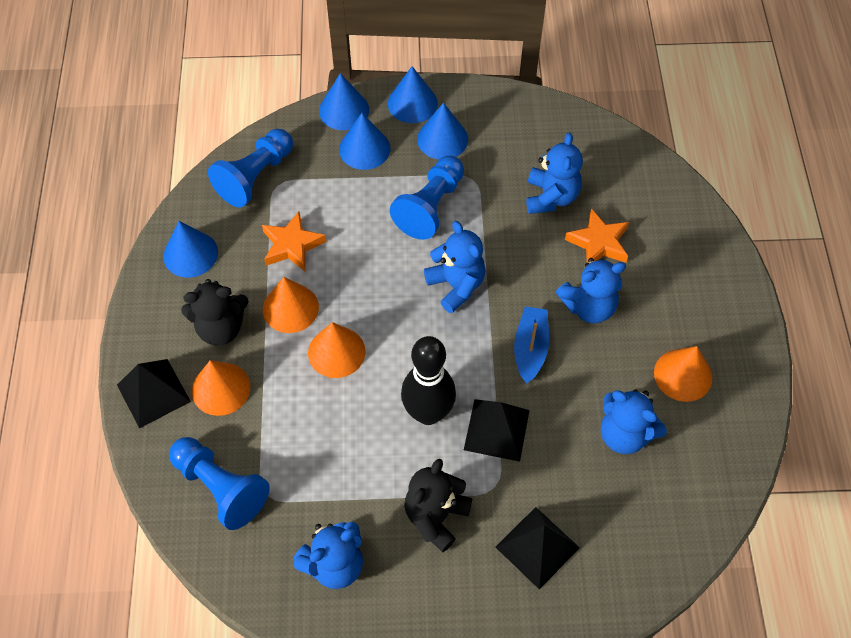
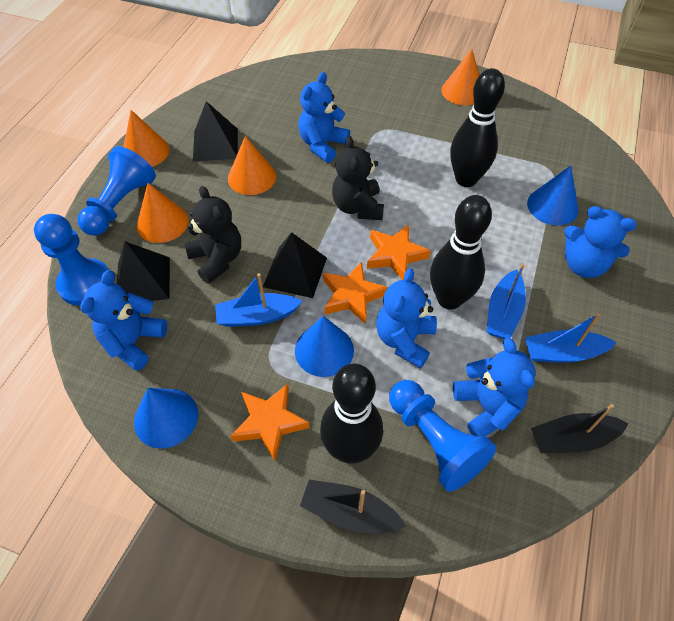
black boat: 0 -> 2
black bowling pin: 1 -> 3
blue boat: 1 -> 3
blue cone: 5 -> 3
orange star: 2 -> 3

